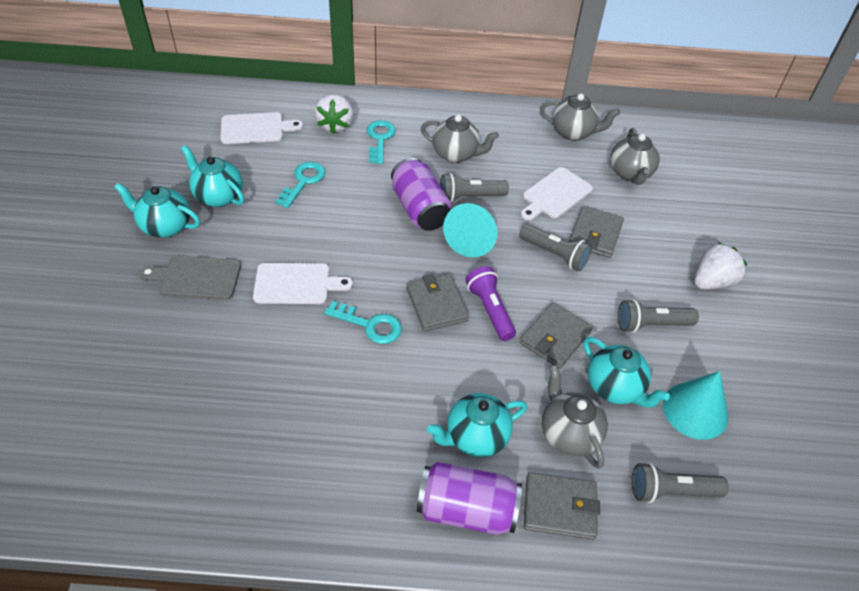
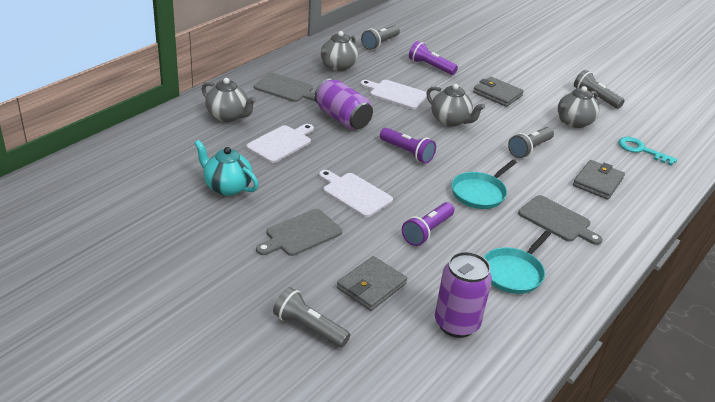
grey cutting board: 1 -> 3
grey wallet: 4 -> 3
purple flashlight: 1 -> 3
turquoise cone: 2 -> 0
turquoise key: 3 -> 1
turquoise pan: 0 -> 2
turquoise teapot: 4 -> 1
white strawberry: 2 -> 0

